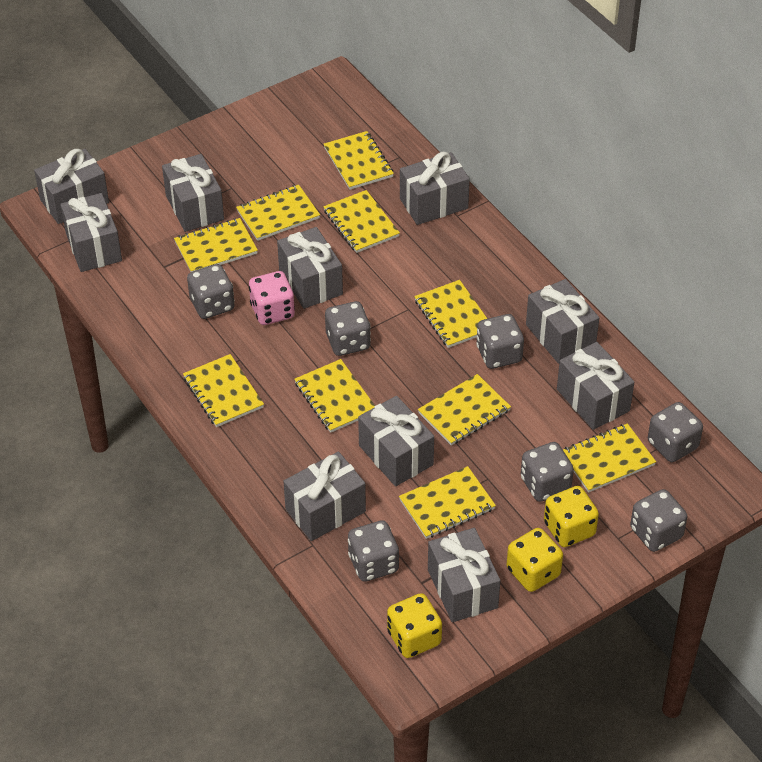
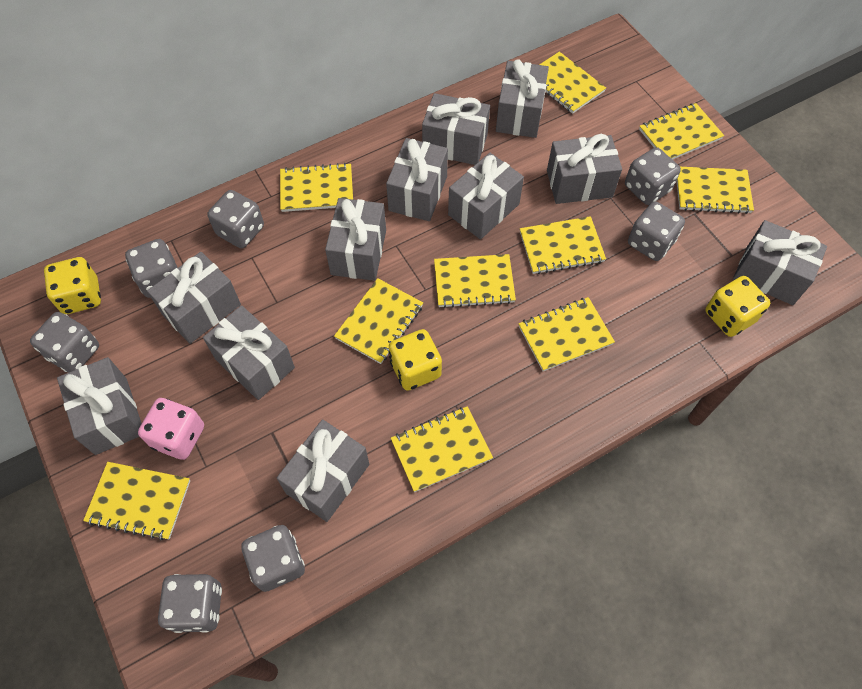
grey gift: 10 -> 11

